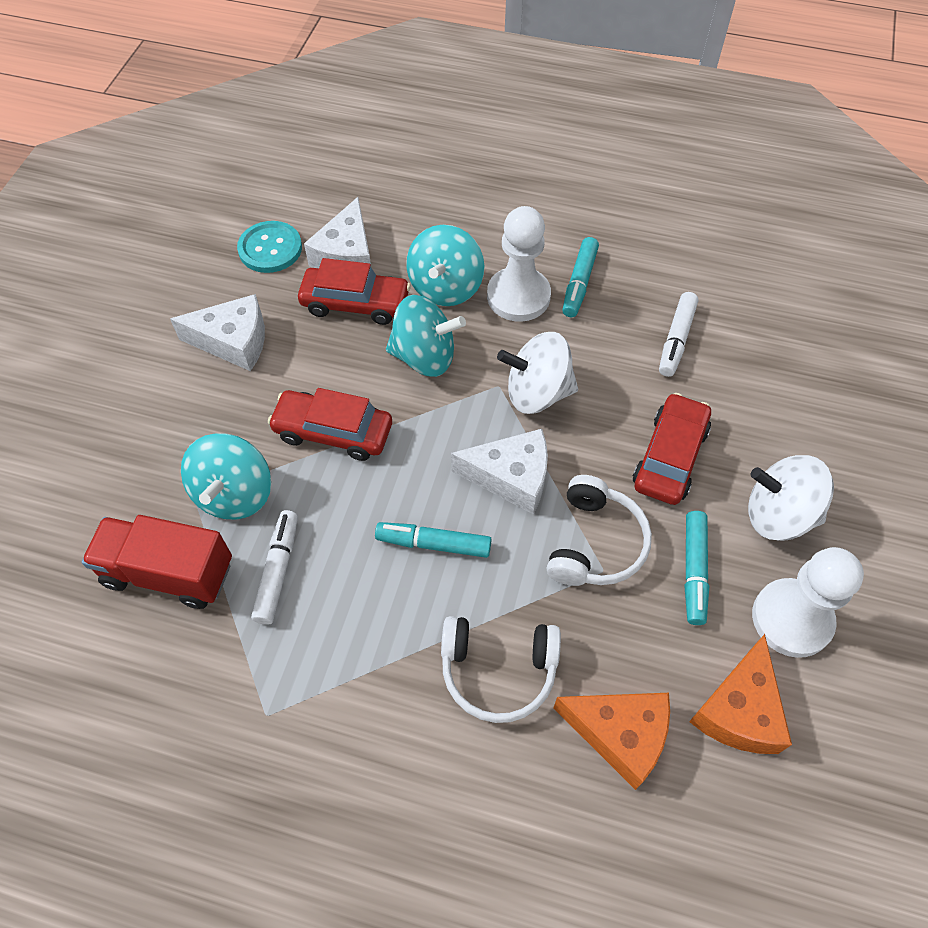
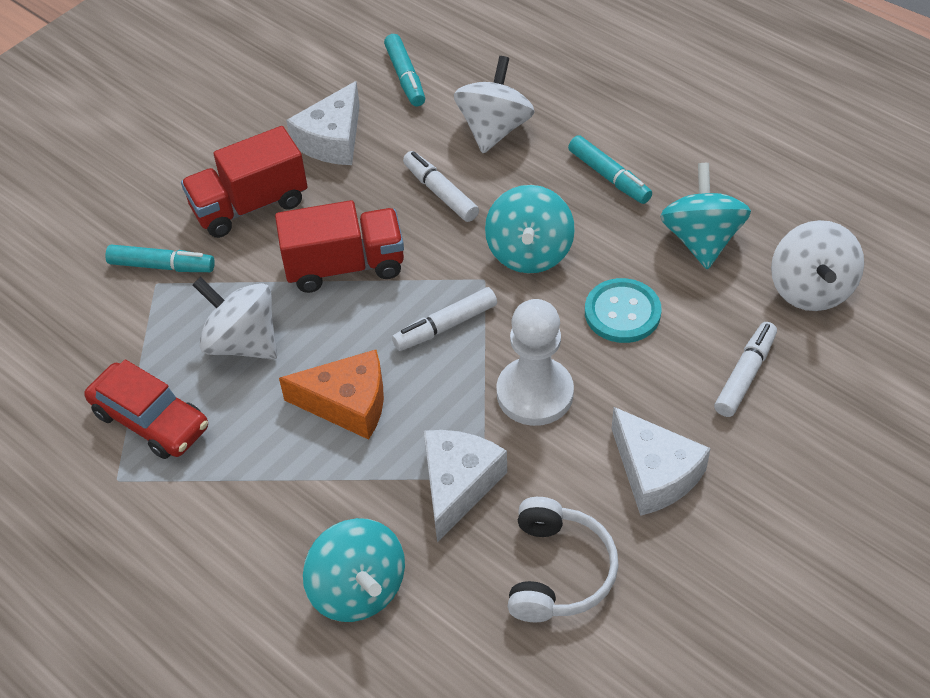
orange cheese: 2 -> 1
red car: 3 -> 1
red truck: 1 -> 2
white headphones: 2 -> 1
white marker: 2 -> 3
white pawn: 2 -> 1
white spinning top: 2 -> 3

